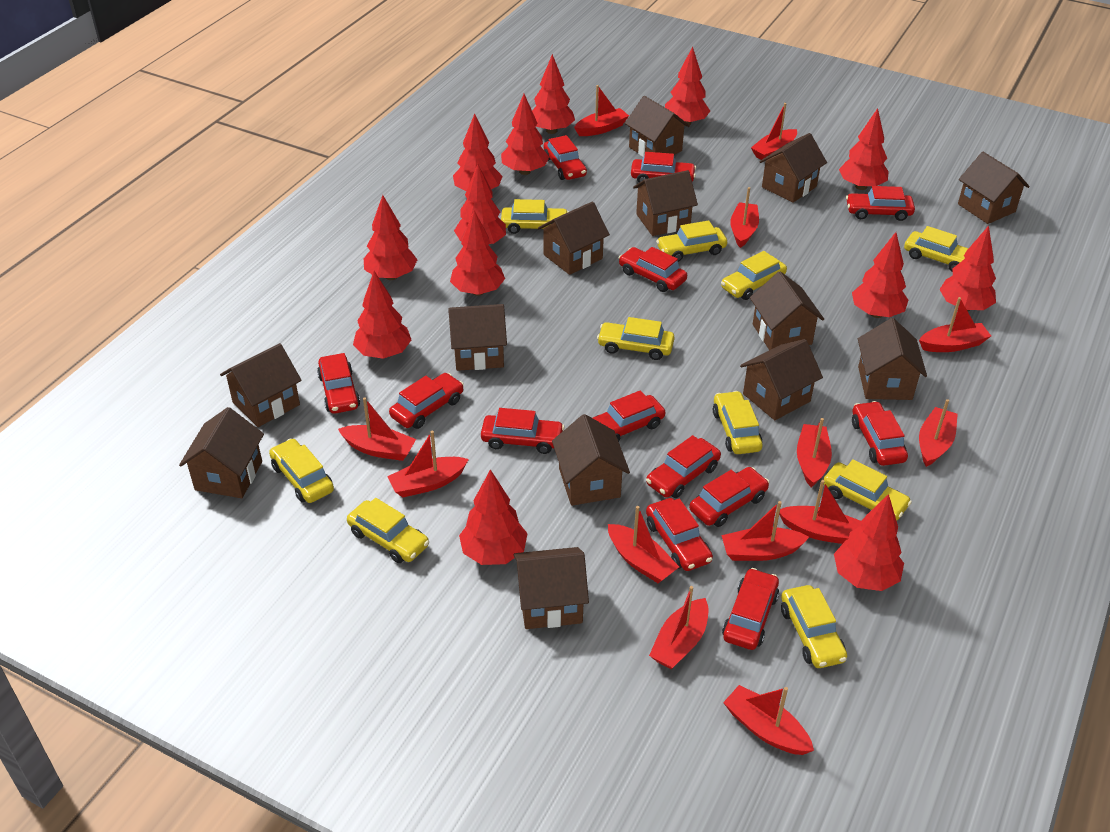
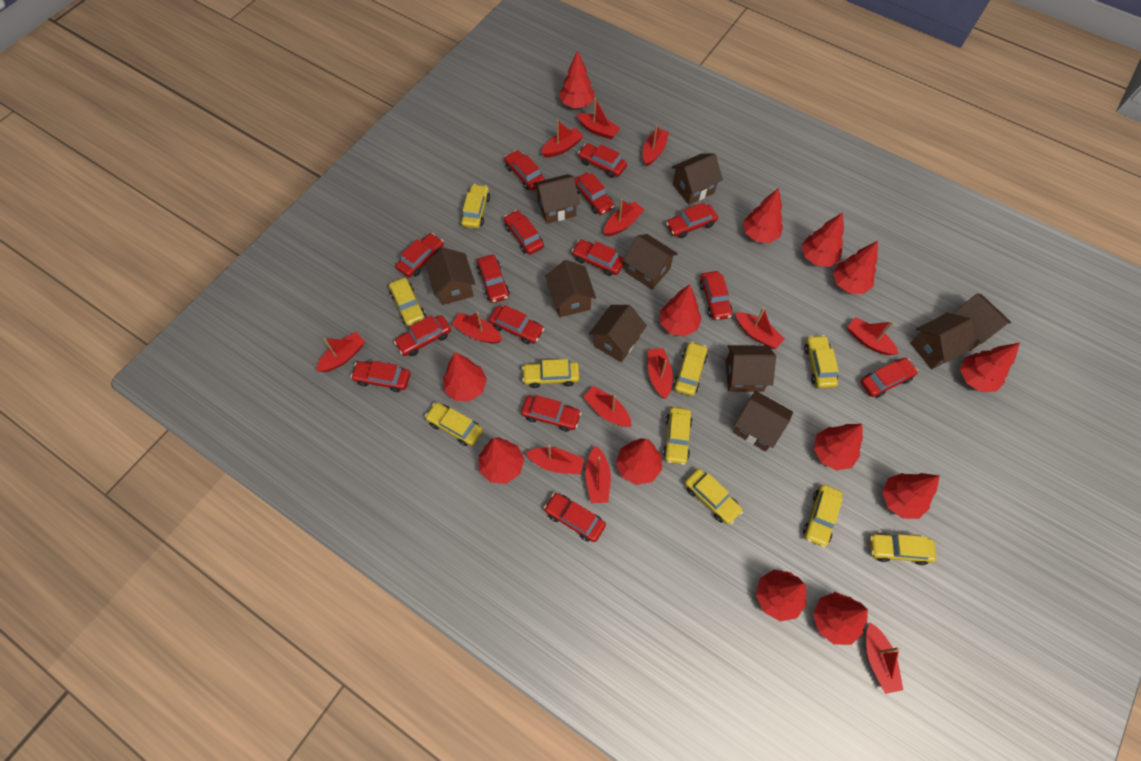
brown house: 13 -> 10
red car: 13 -> 15

